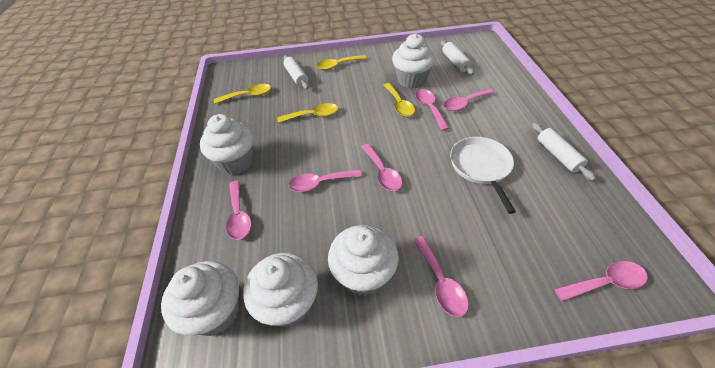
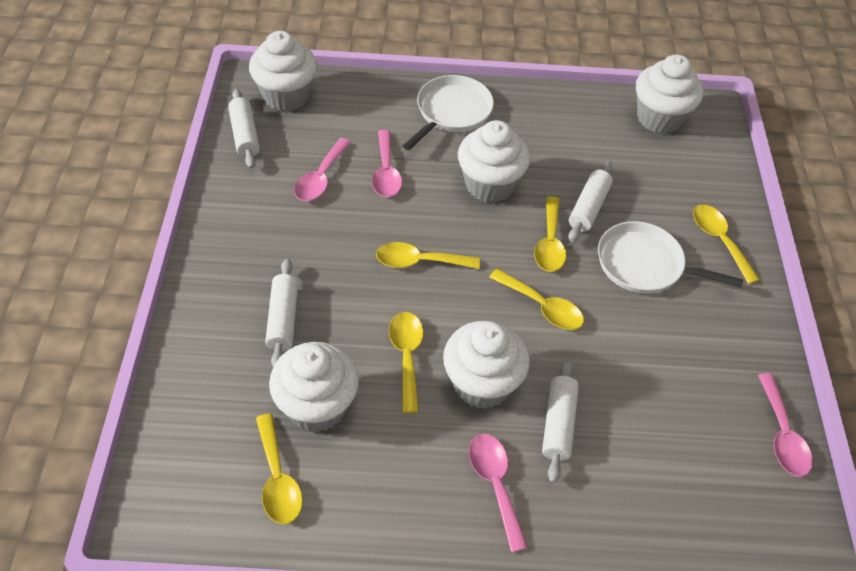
pink spoon: 7 -> 4
white pan: 1 -> 2
white rolling pin: 3 -> 4
yellow spoon: 4 -> 6

